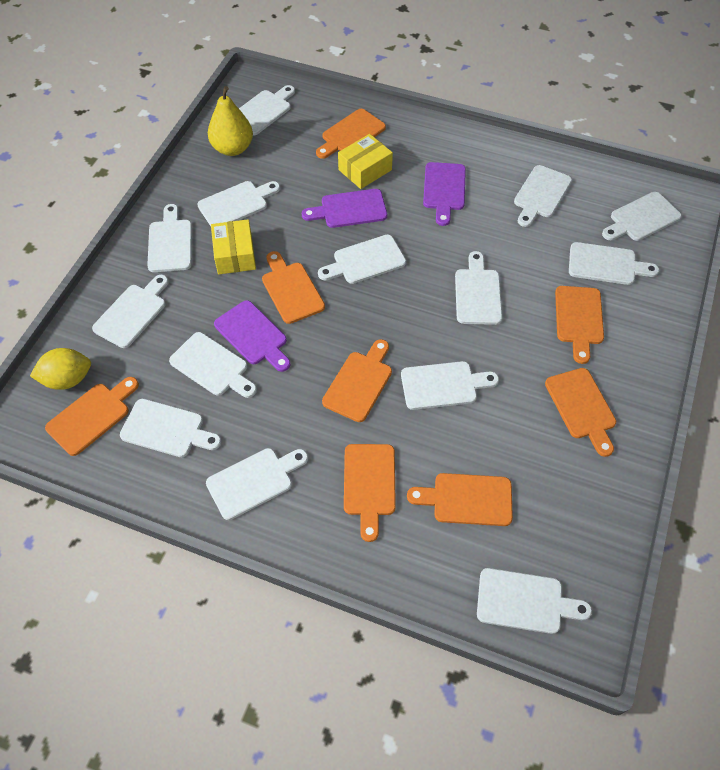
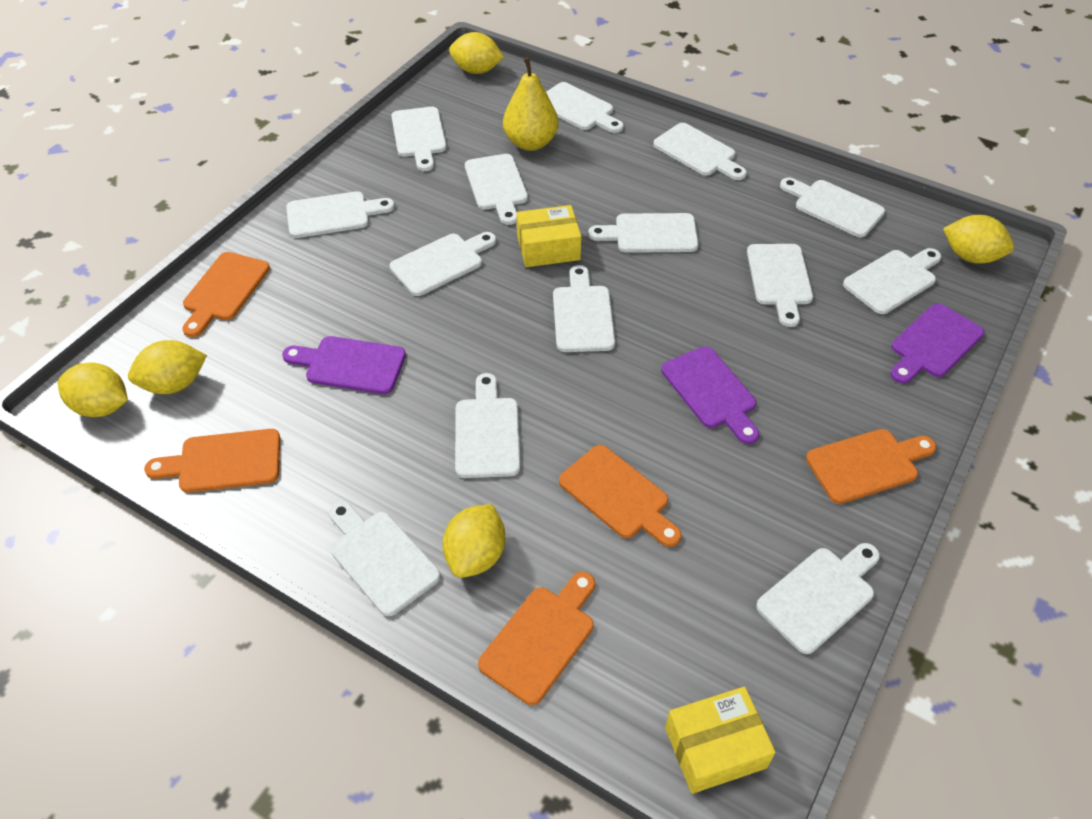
orange cutting board: 8 -> 5
yellow lemon: 1 -> 5

